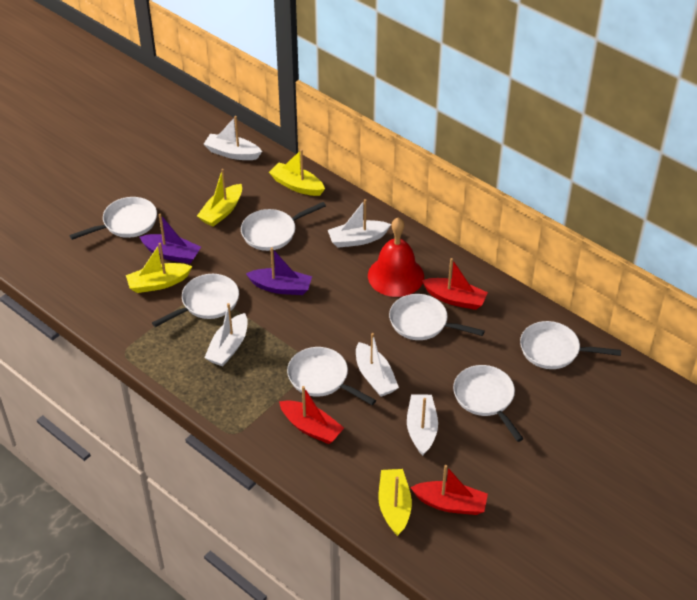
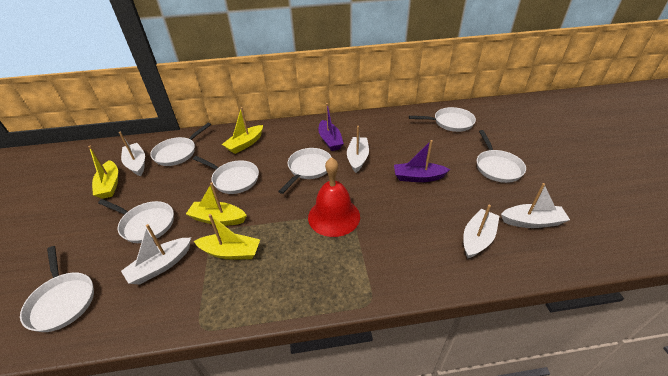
red boat: 3 -> 0

